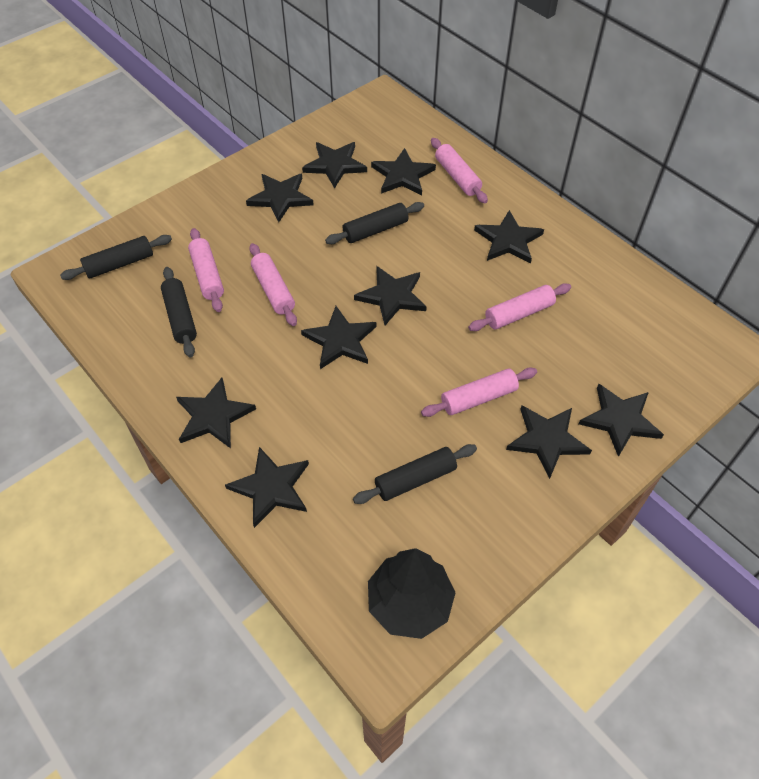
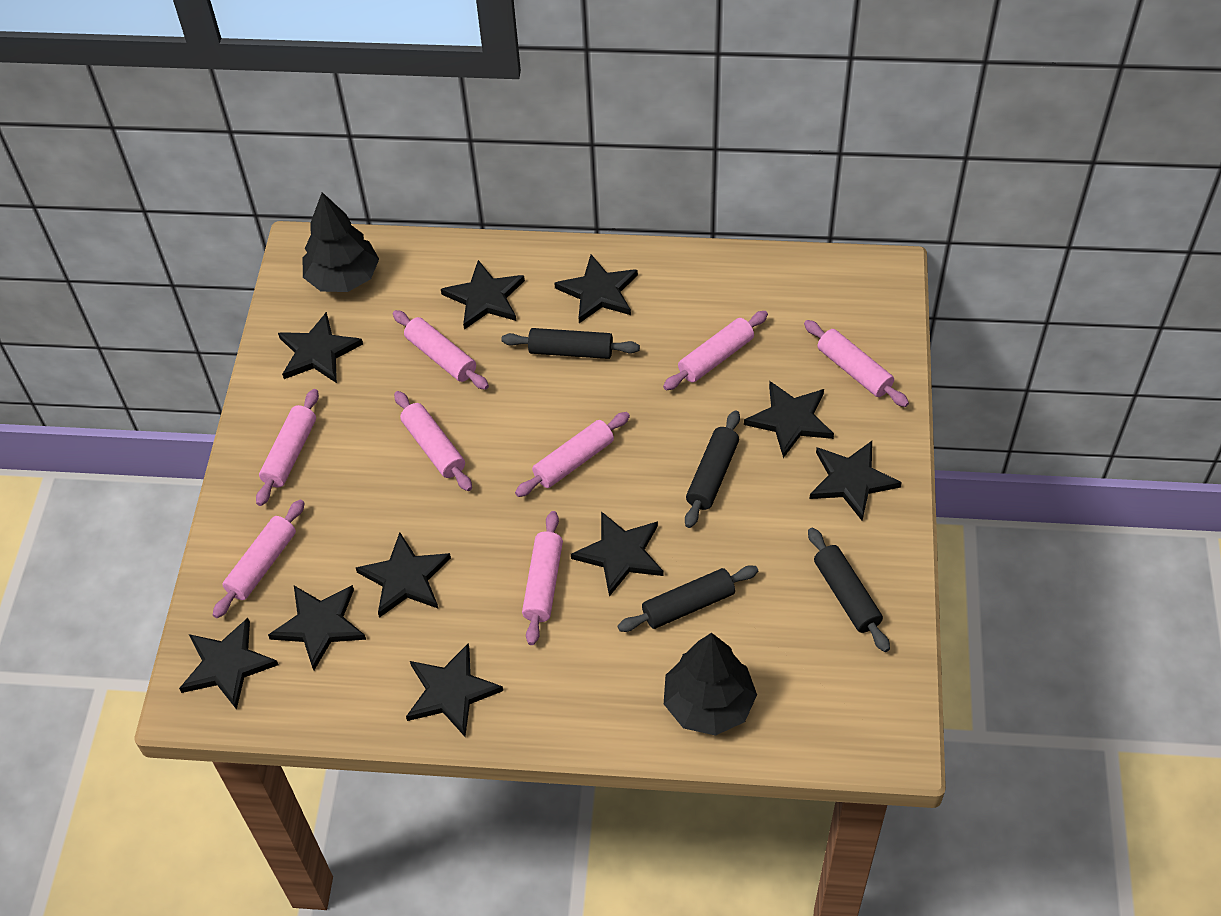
black tree: 1 -> 2
pink rolling pin: 5 -> 8

